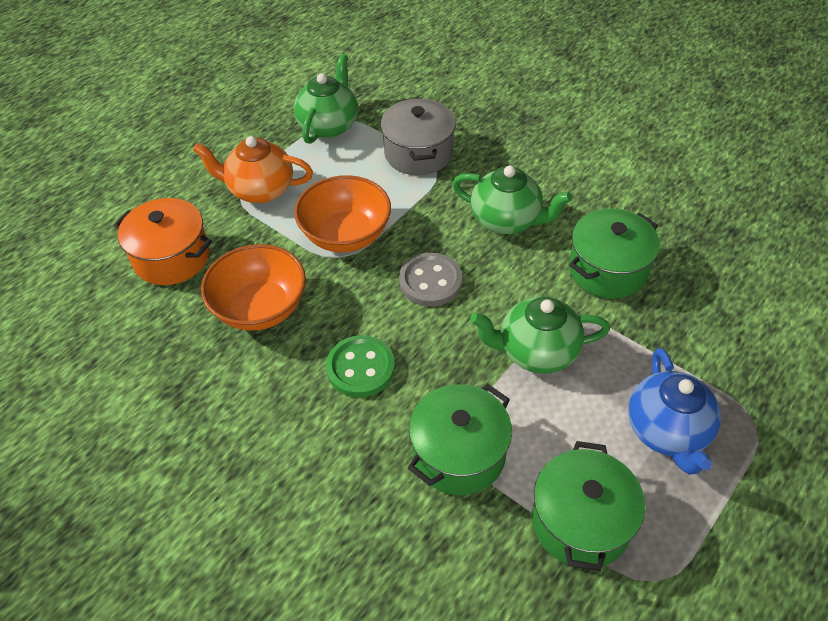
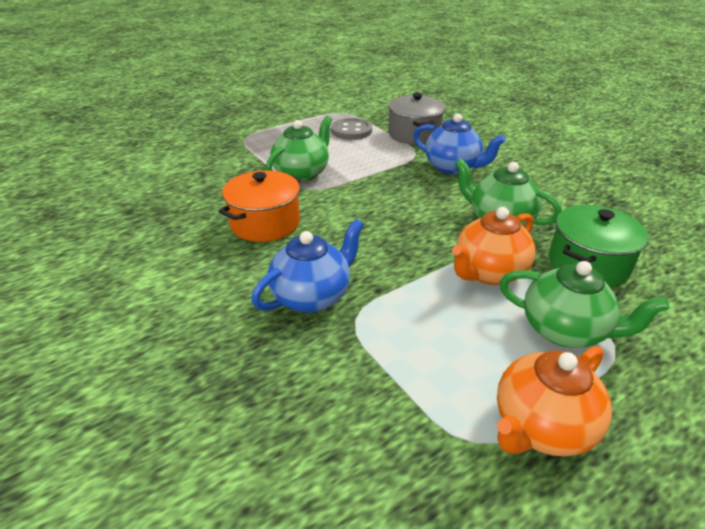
blue teapot: 1 -> 2
green button: 1 -> 0
green pot: 3 -> 1
orange bowl: 2 -> 0
orange teapot: 1 -> 2

